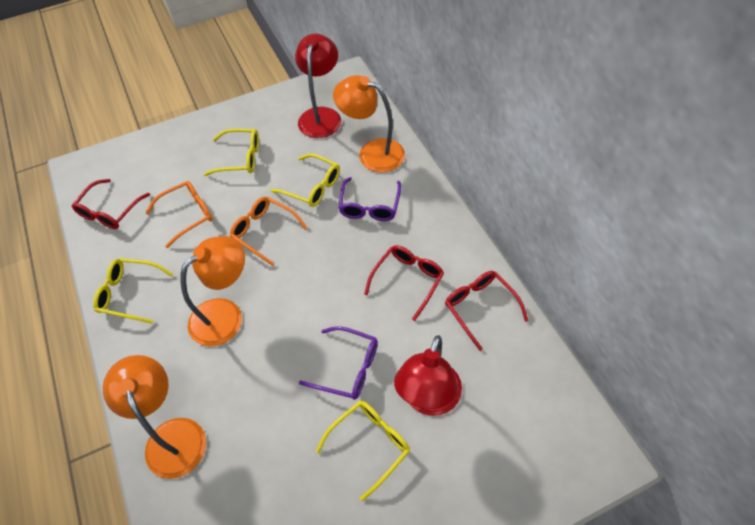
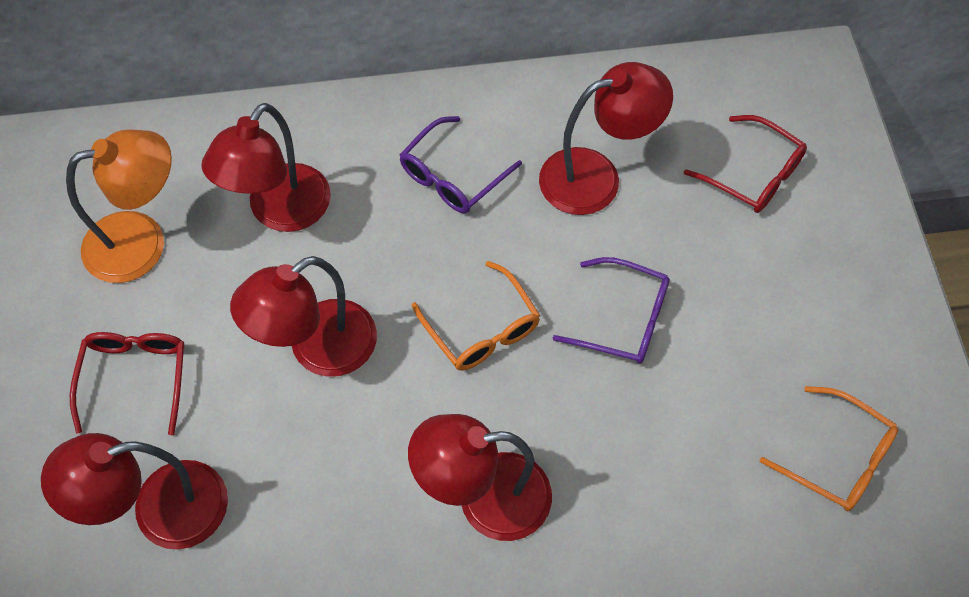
orange lamp: 3 -> 1
red glasses: 3 -> 2
red lamp: 2 -> 5
yellow glasses: 4 -> 0

